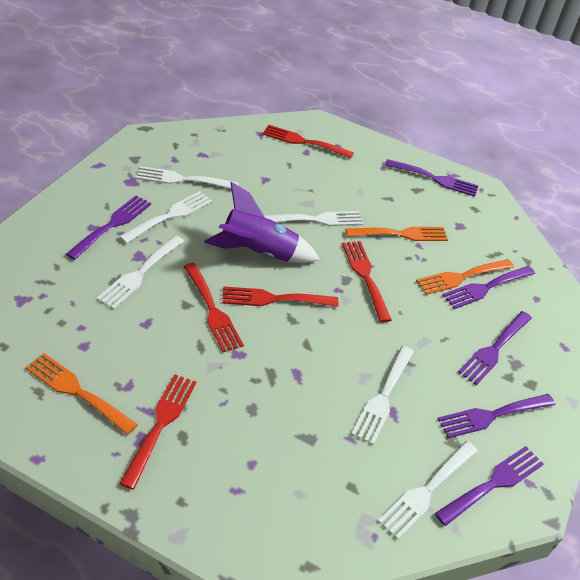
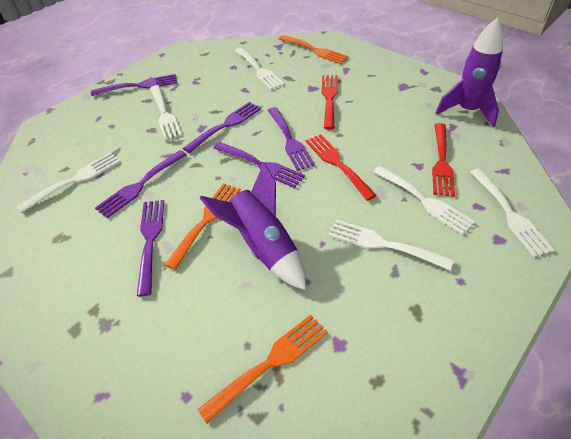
purple rocket: 1 -> 2
red fork: 5 -> 3

